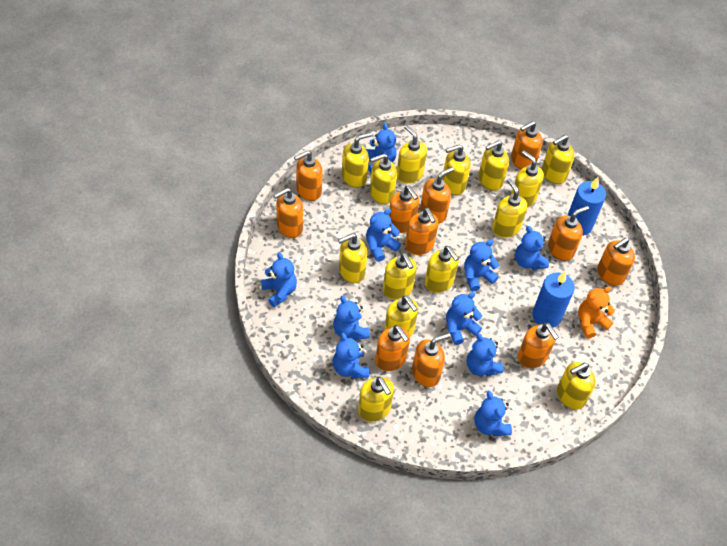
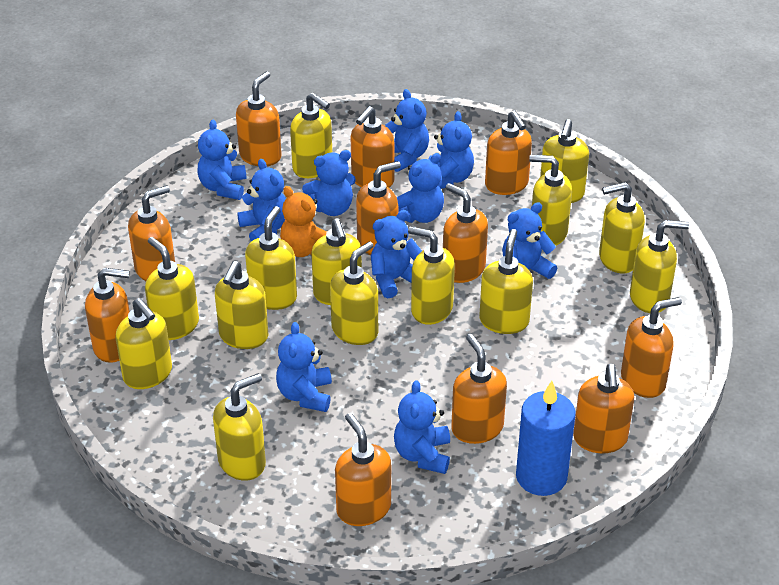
blue candle: 2 -> 1

